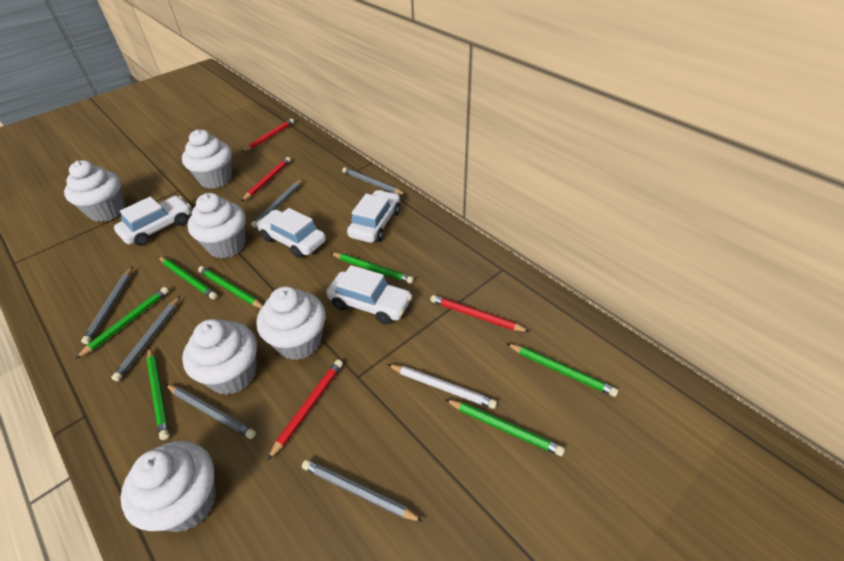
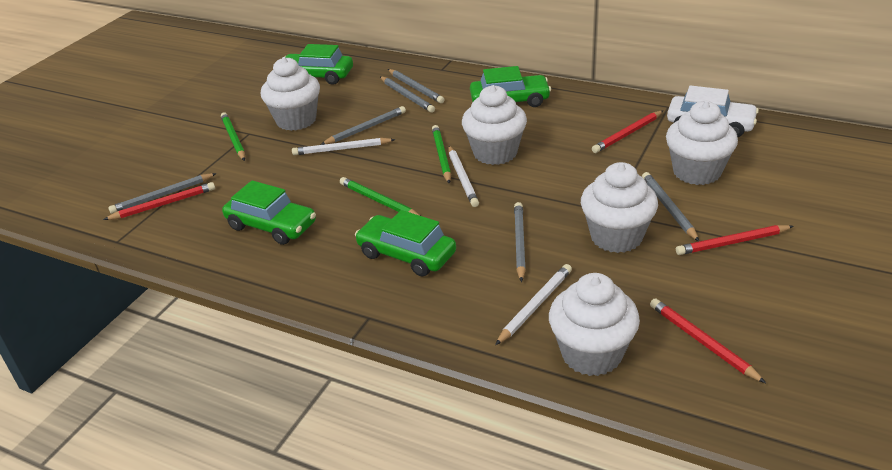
green car: 0 -> 4
green pencil: 7 -> 3
white car: 4 -> 1
white cupcake: 6 -> 5
white pencil: 1 -> 3

